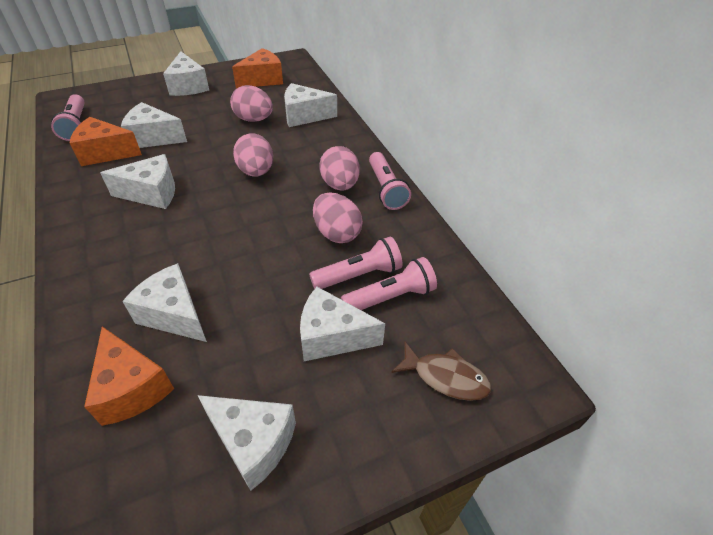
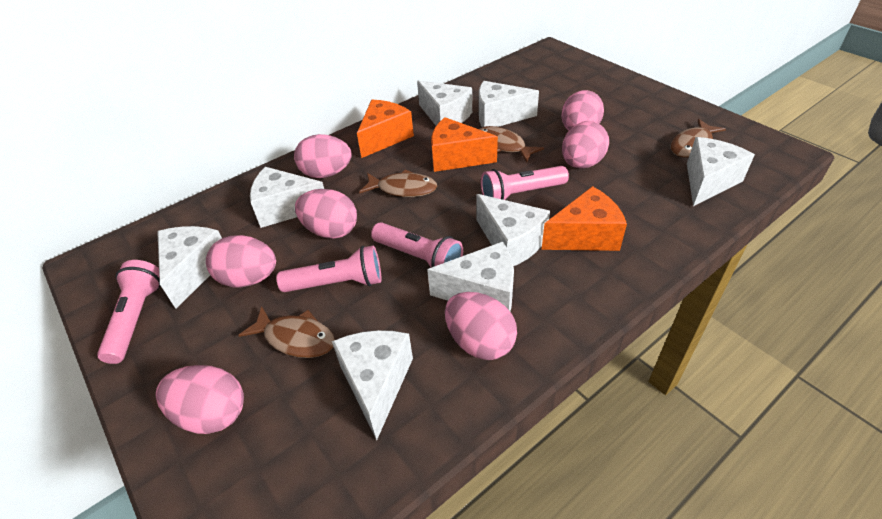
brown fish: 1 -> 4
pink egg: 4 -> 7
white cheese: 7 -> 8

